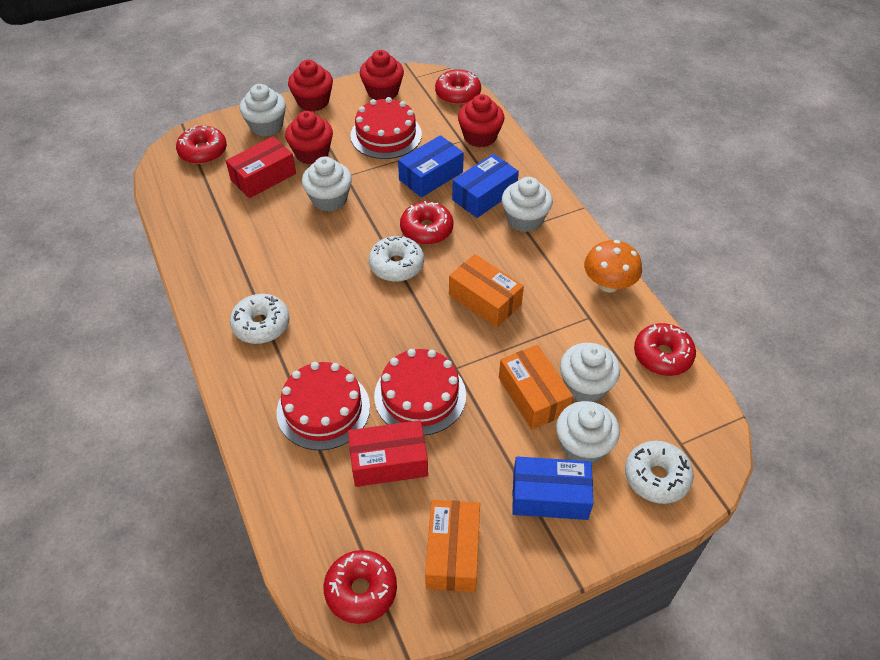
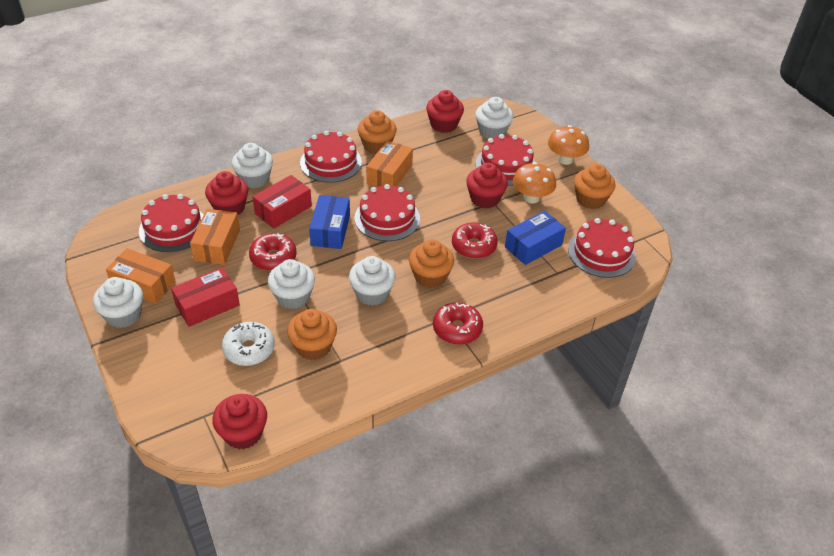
blue box: 3 -> 2
orange cupcake: 0 -> 4
orange mushroom: 1 -> 2
red cake: 3 -> 5
red donut: 5 -> 3
white donut: 3 -> 1

